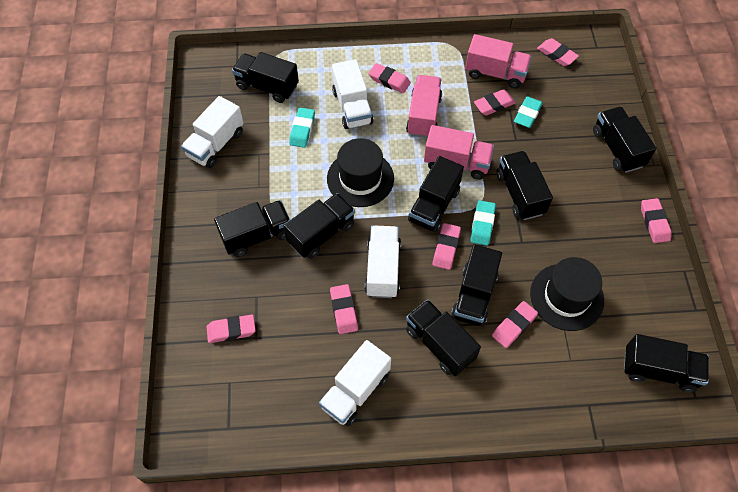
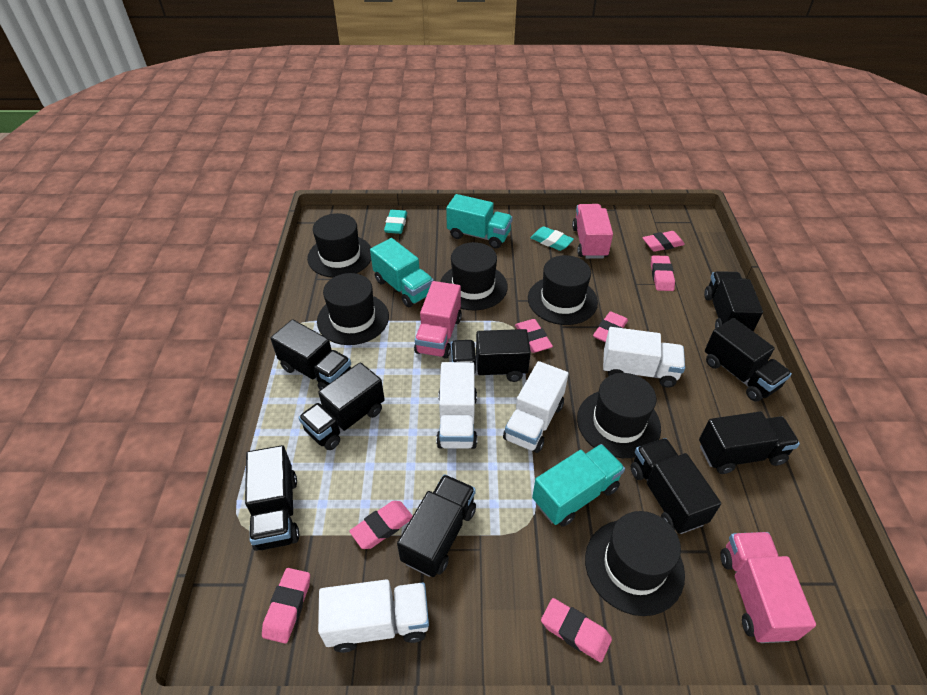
black hat: 2 -> 6
pink eraser: 8 -> 7
turquoise eraser: 3 -> 2
turquoise truck: 0 -> 3

